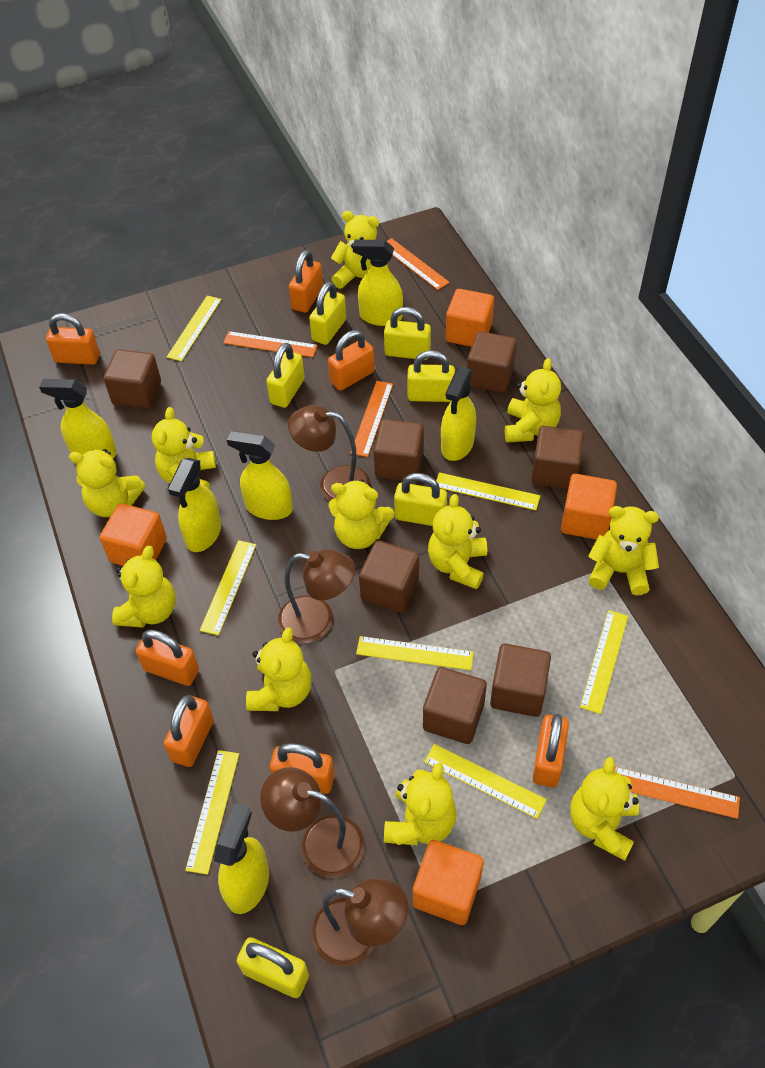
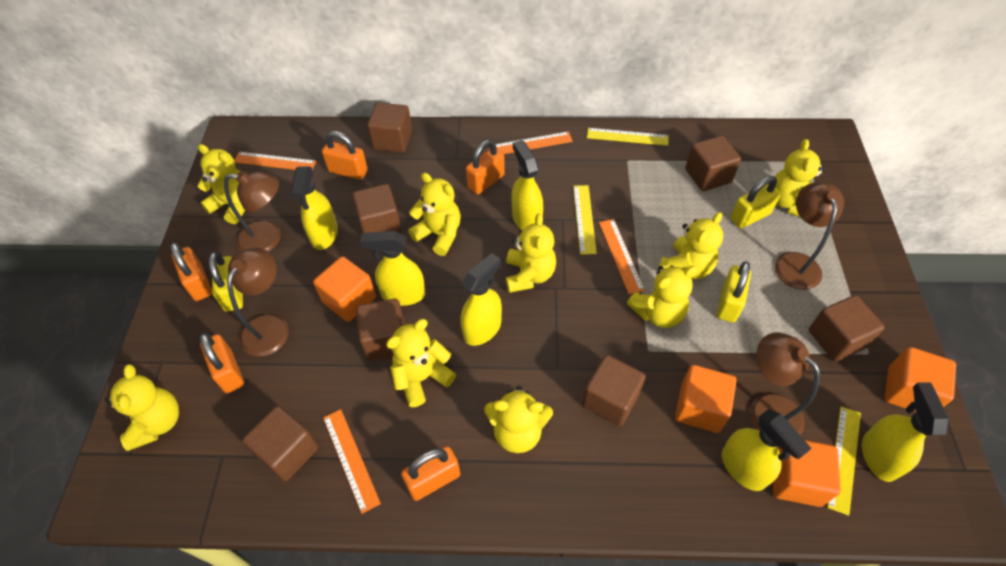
orange padlock: 7 -> 5
yellow padlock: 6 -> 3
yellow ruler: 7 -> 3
yellow teddy bear: 11 -> 9

